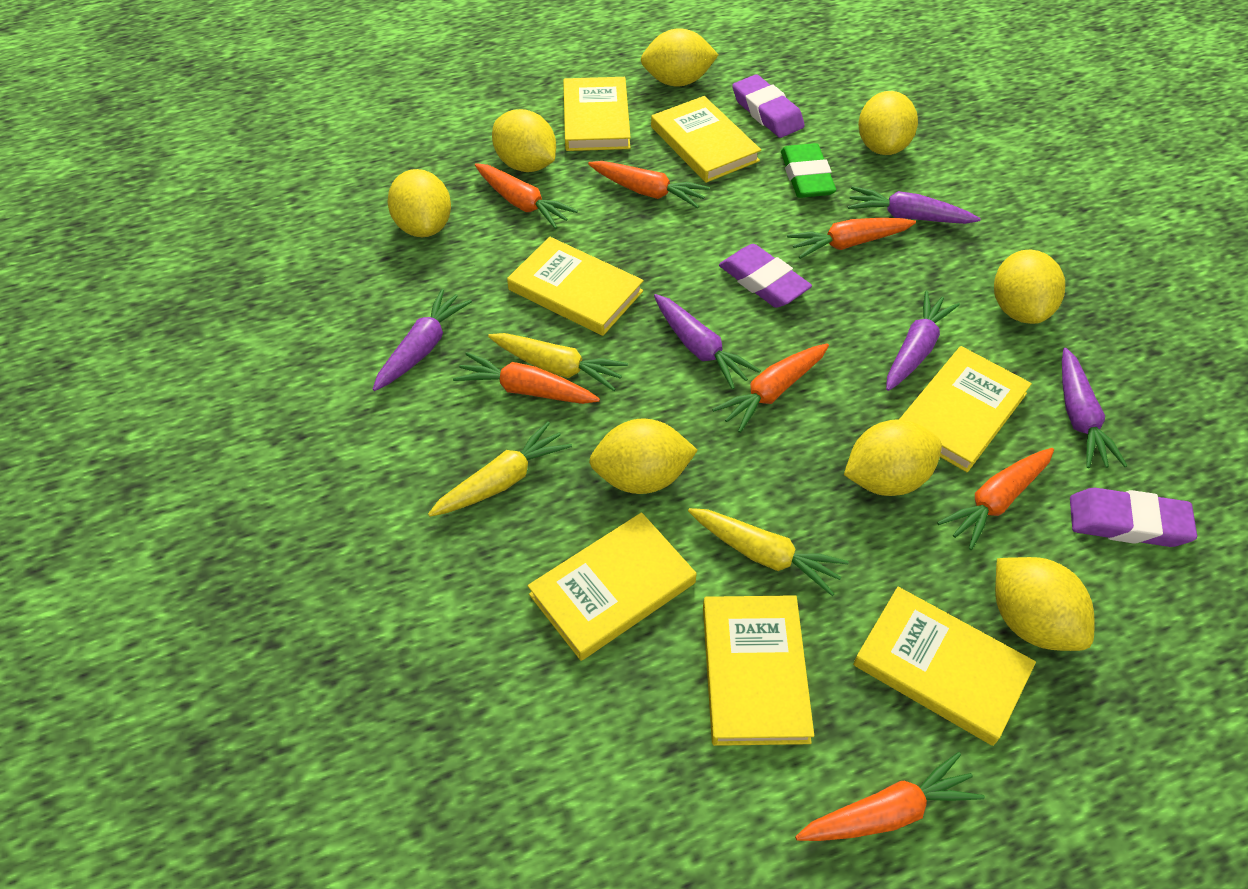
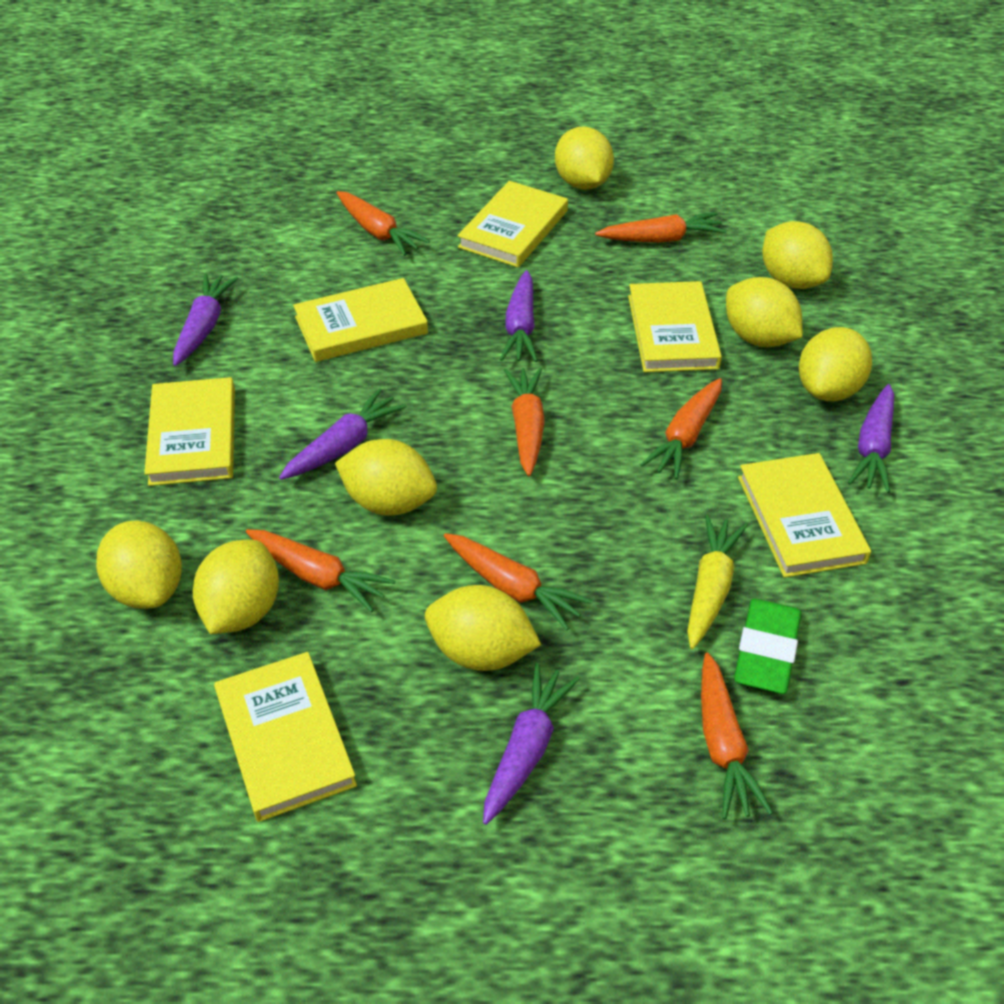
purple eraser: 3 -> 0
yellow book: 7 -> 6
yellow carrot: 3 -> 1

